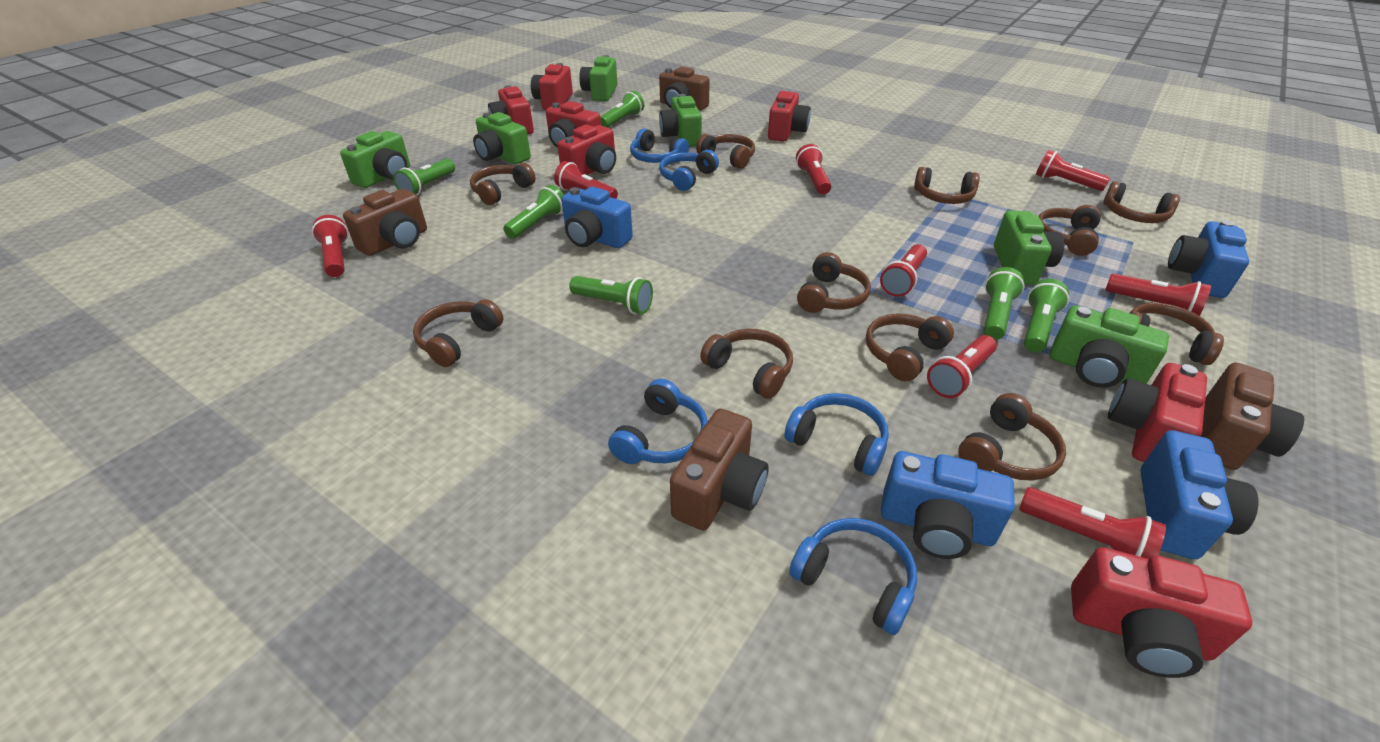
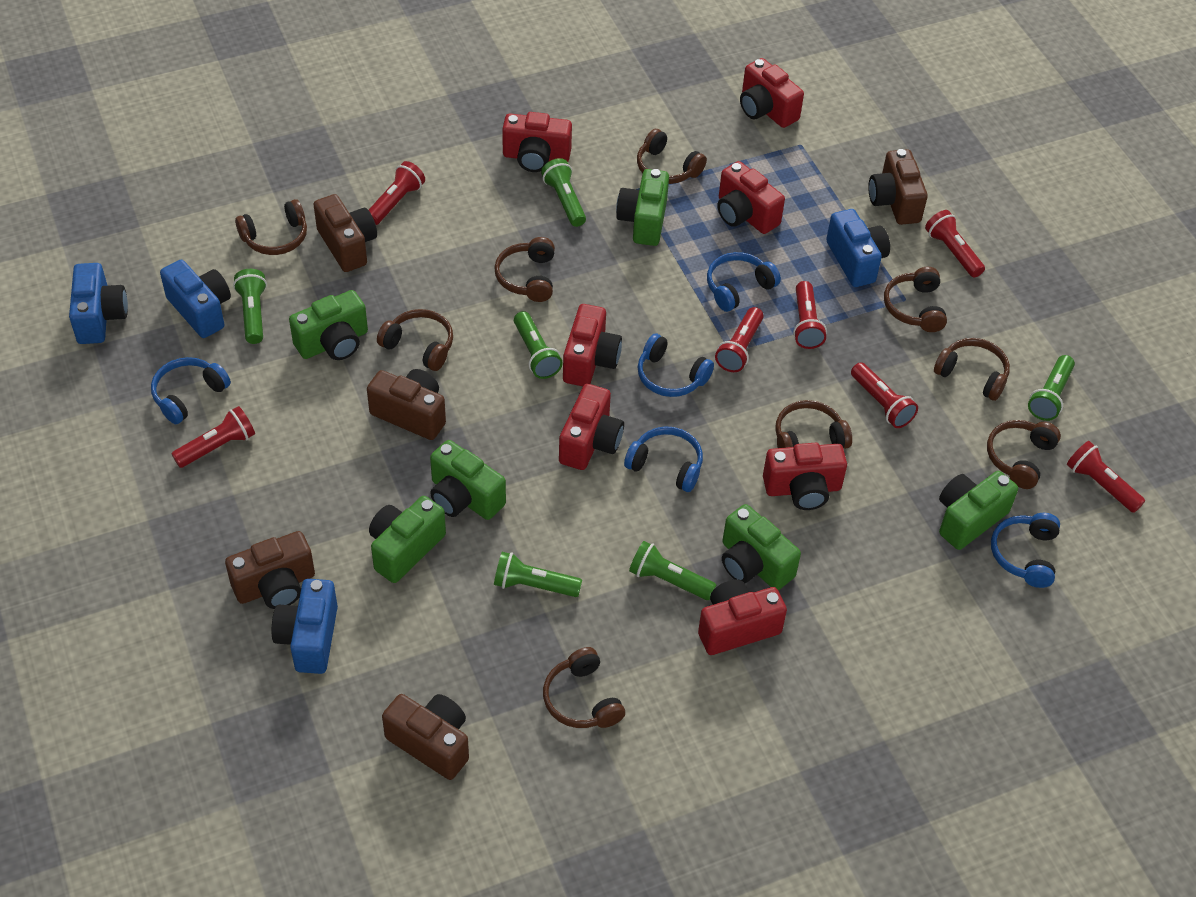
brown camera: 4 -> 5
brown headphones: 11 -> 9
red flashlight: 8 -> 7

